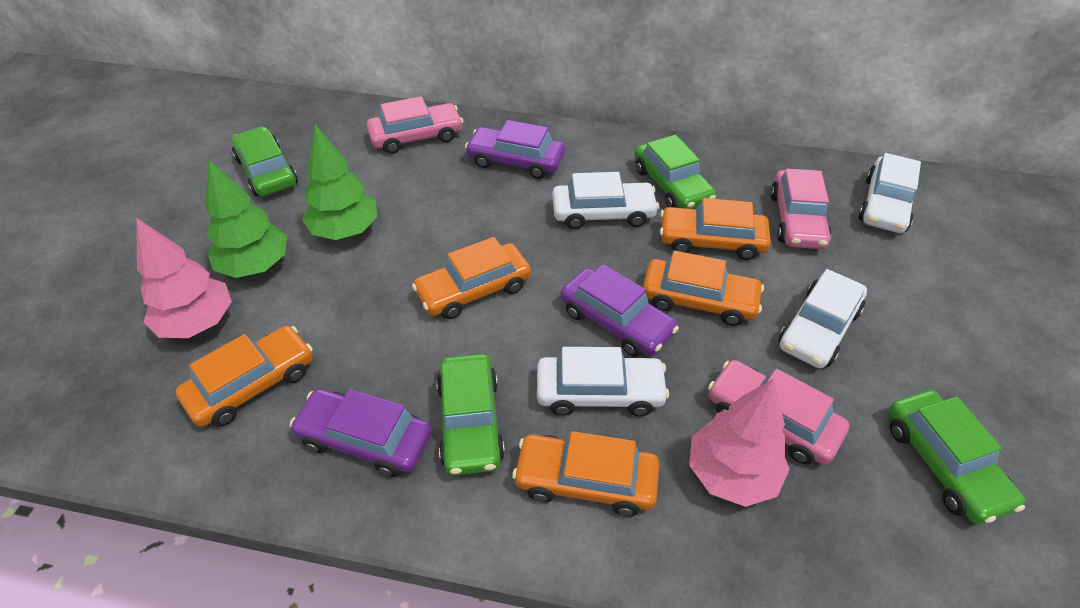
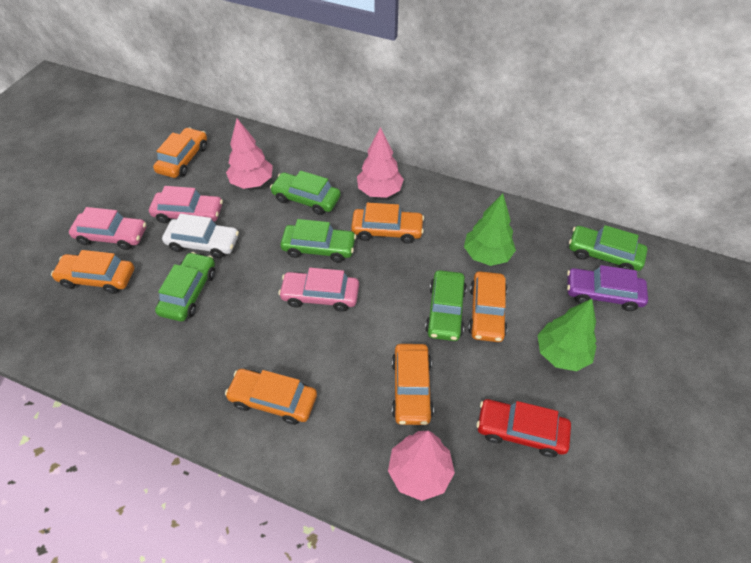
green car: 4 -> 5
orange car: 5 -> 6
pink tree: 2 -> 3
purple car: 3 -> 1
red car: 0 -> 1
white car: 4 -> 1

